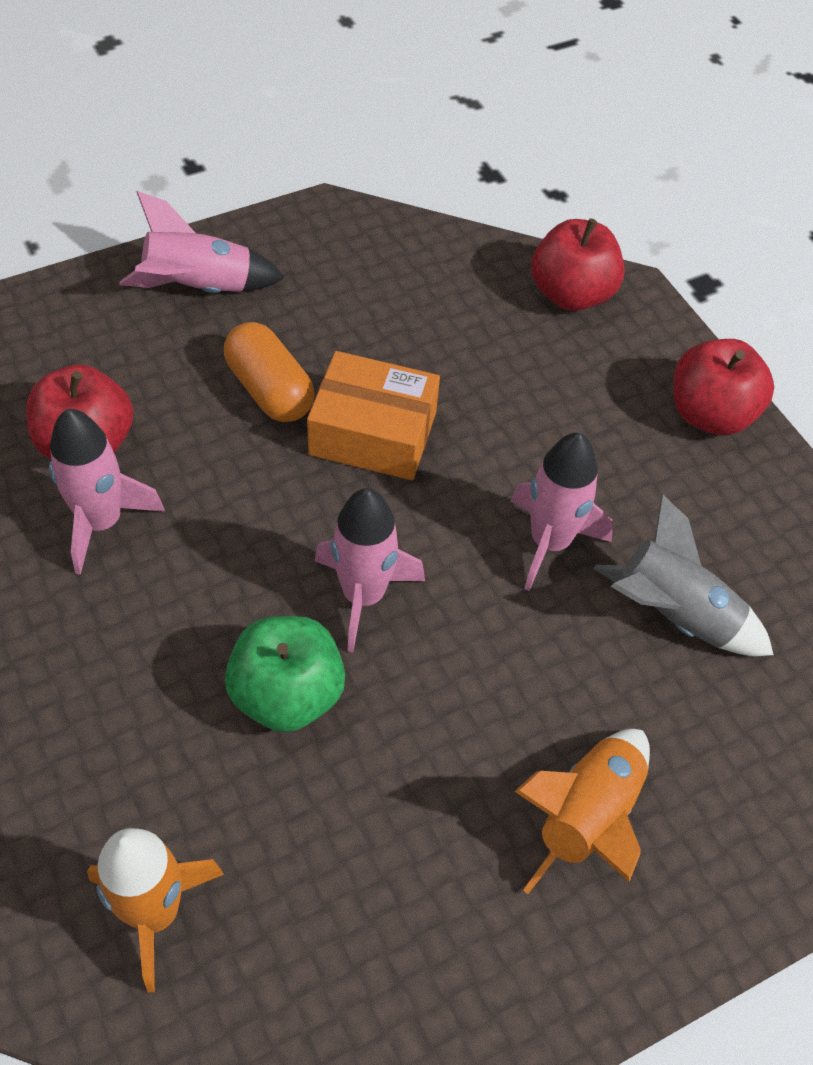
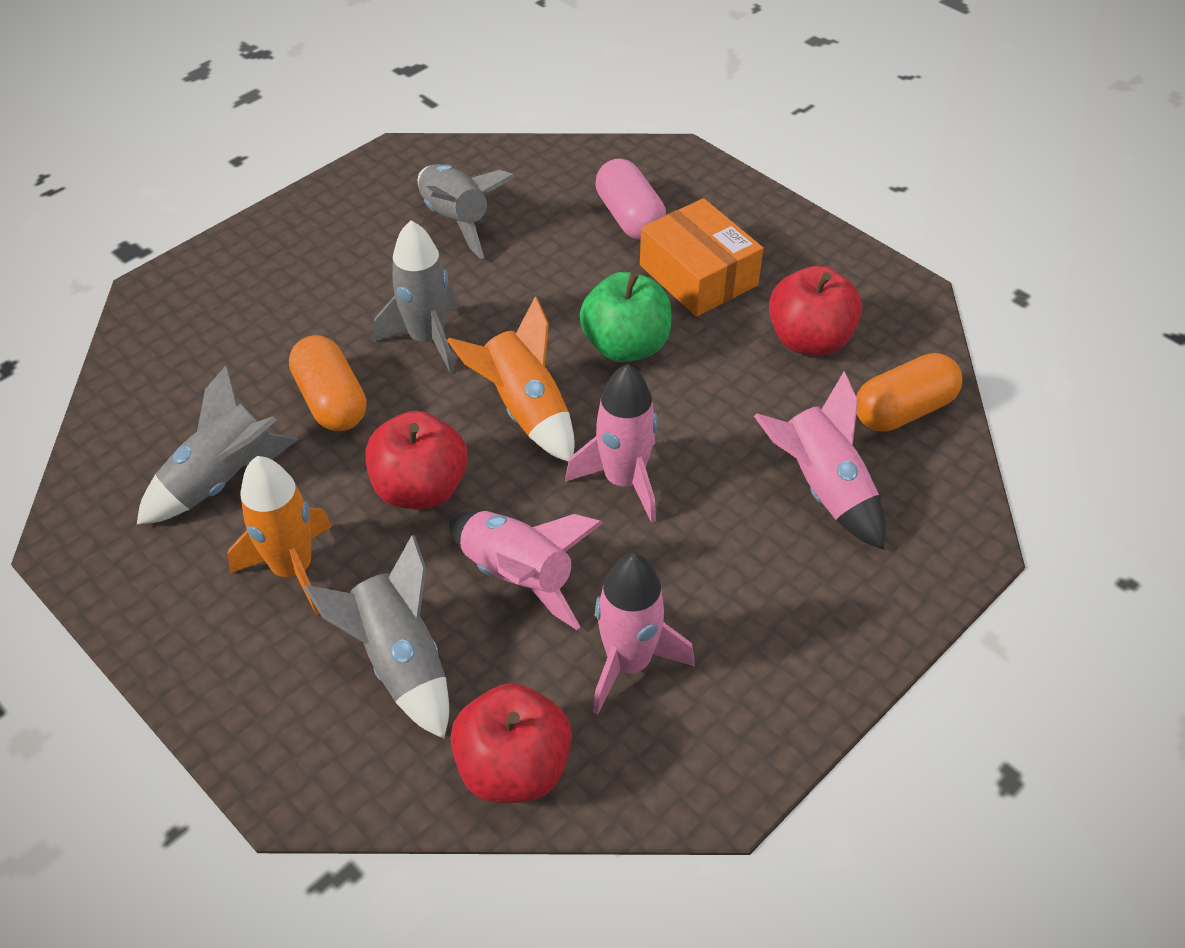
grey rocket: 1 -> 4
orange capsule: 1 -> 2
pink capsule: 0 -> 1

